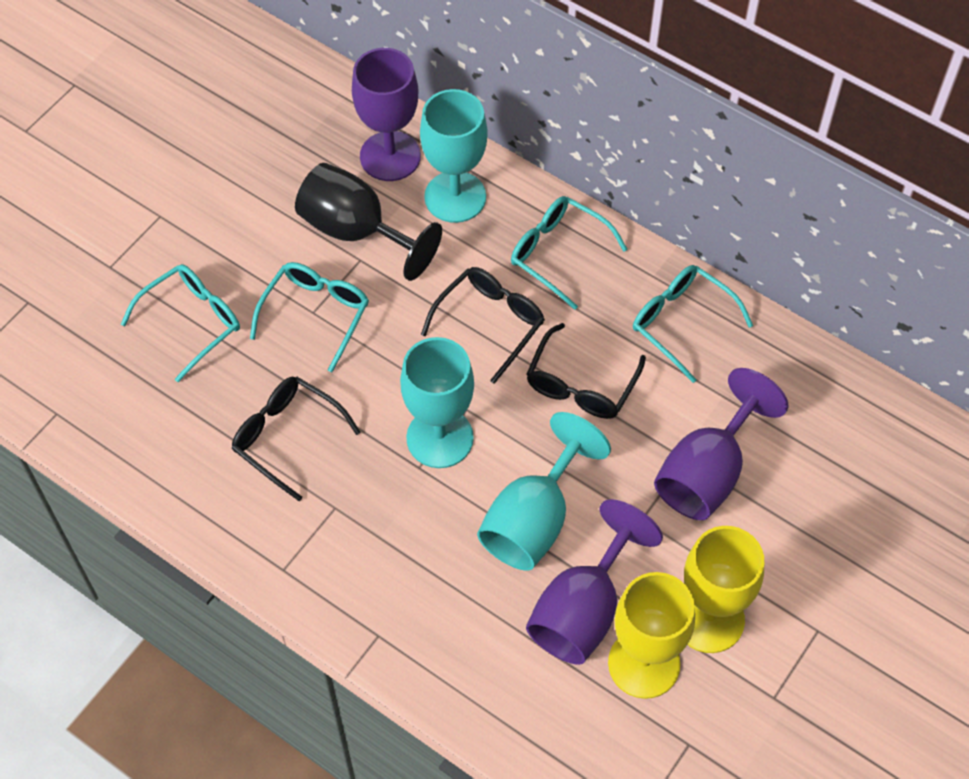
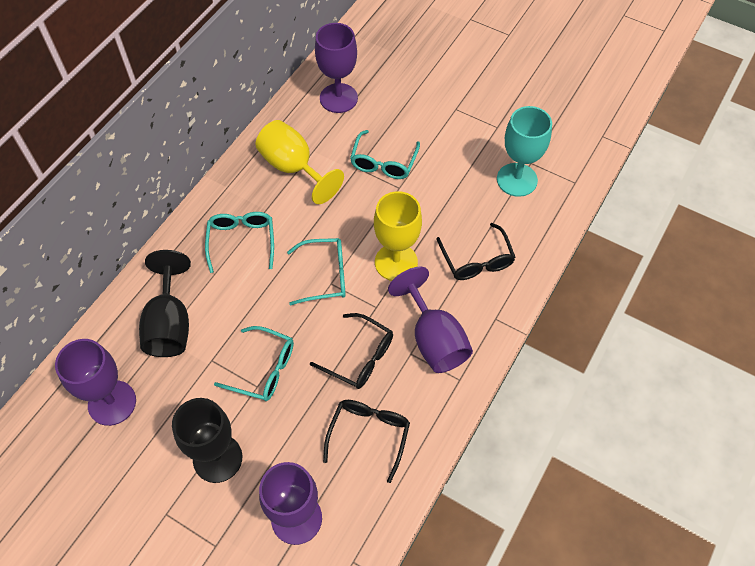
black goblet: 1 -> 2
purple goblet: 3 -> 4
turquoise goblet: 3 -> 1

